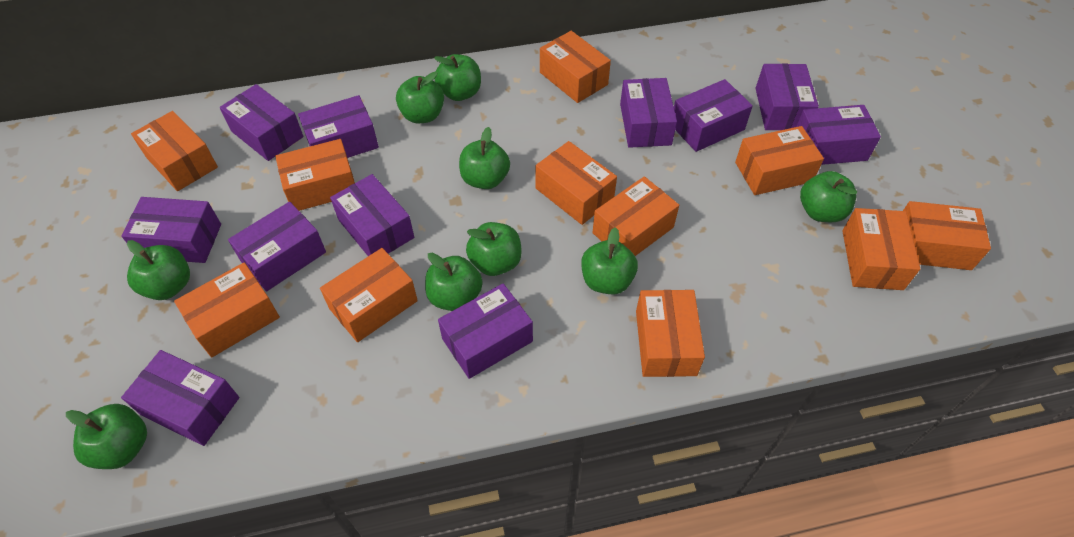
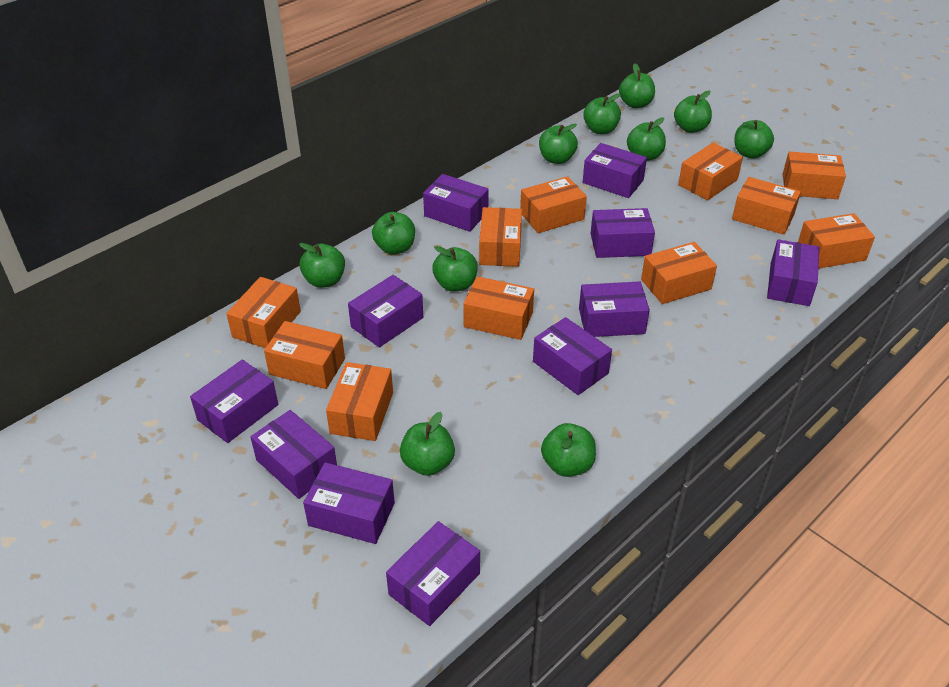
green apple: 9 -> 11

